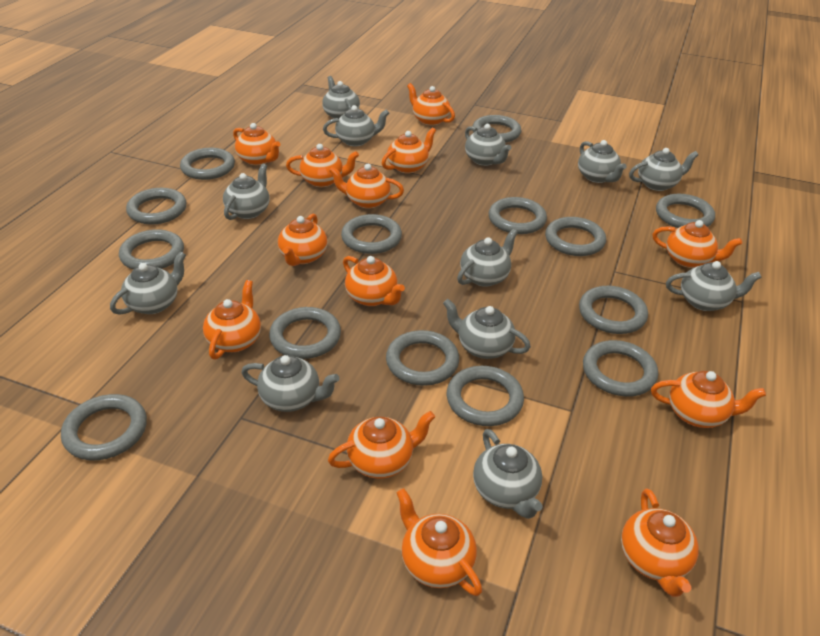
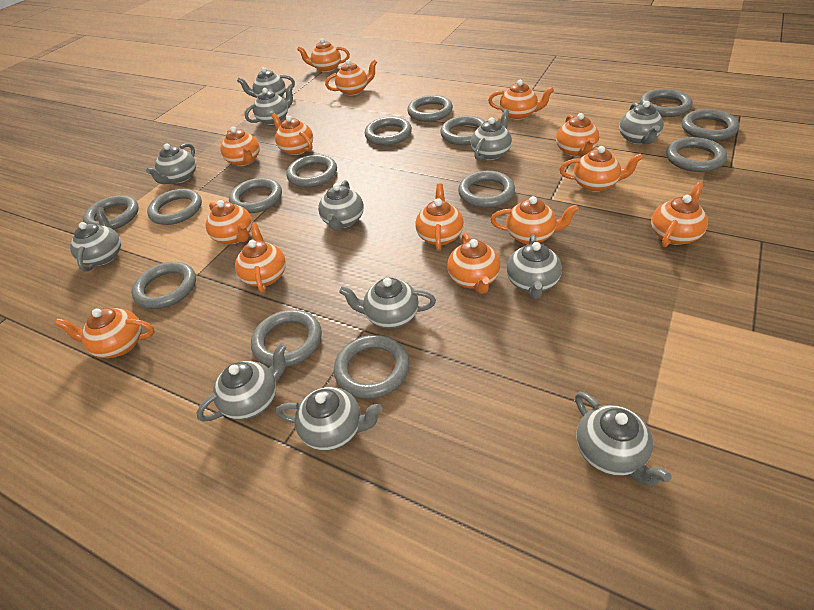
orange teapot: 13 -> 14

